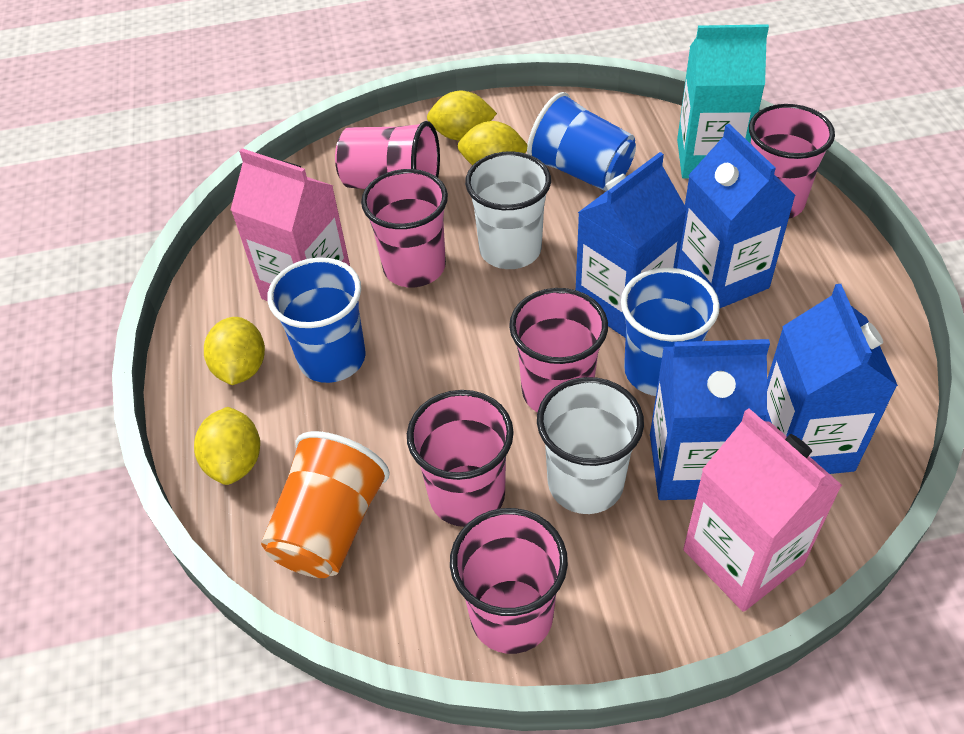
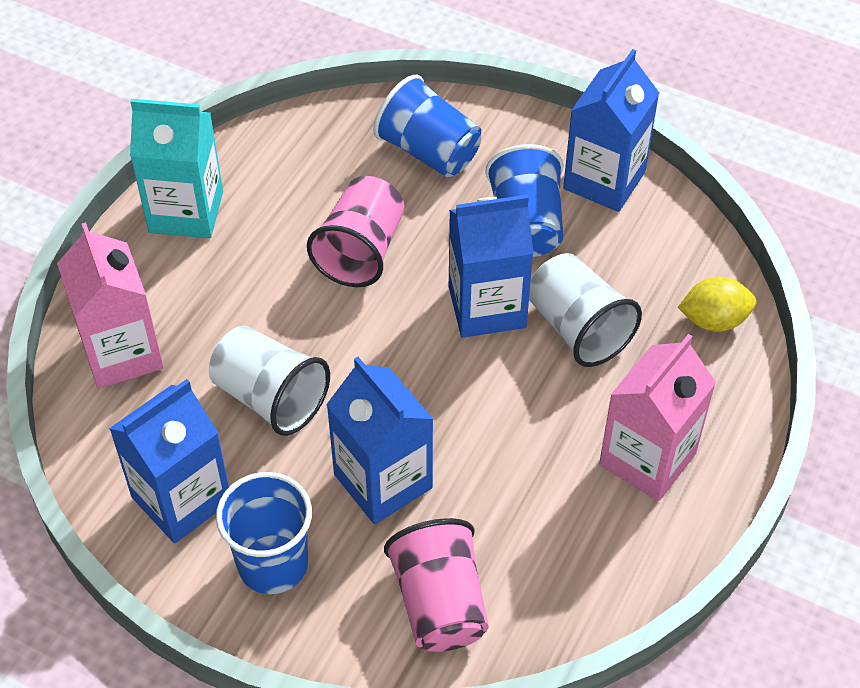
orange cup: 1 -> 0
pink cup: 6 -> 2
yellow lemon: 4 -> 1

